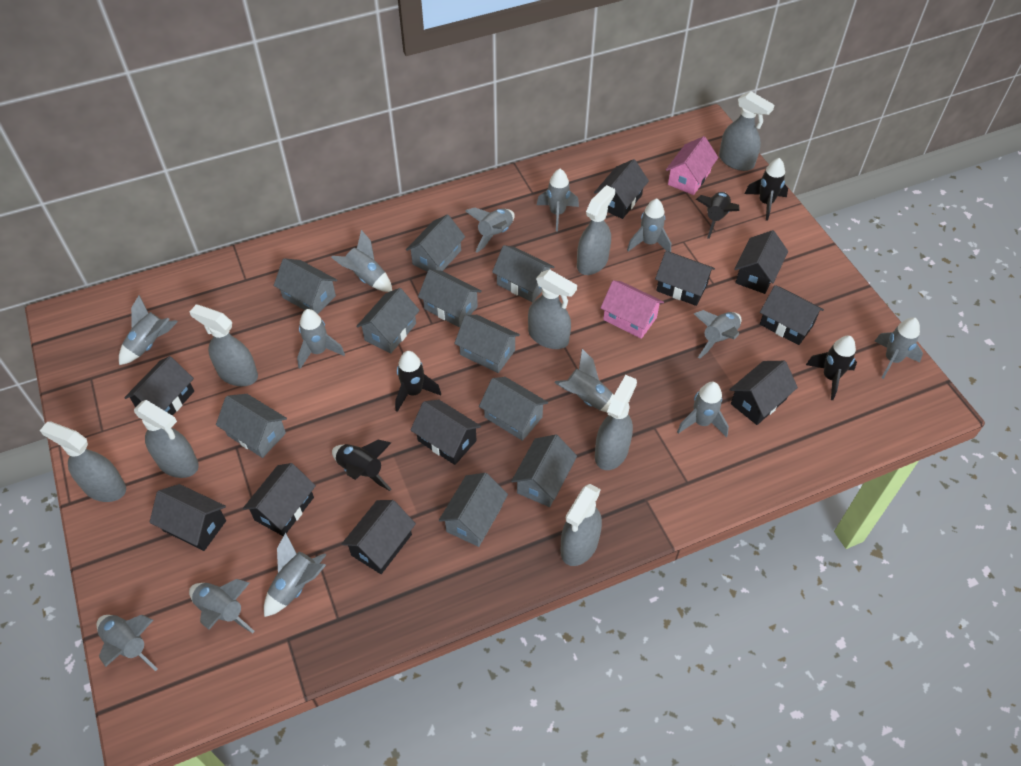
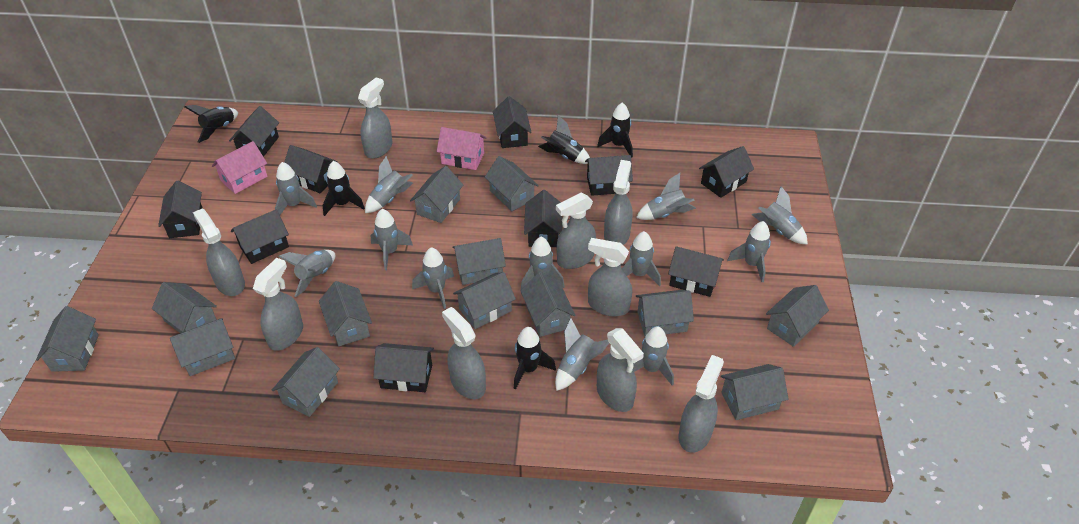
grey house: 10 -> 13
grey rocket: 13 -> 12
grey spray bottle: 8 -> 9

